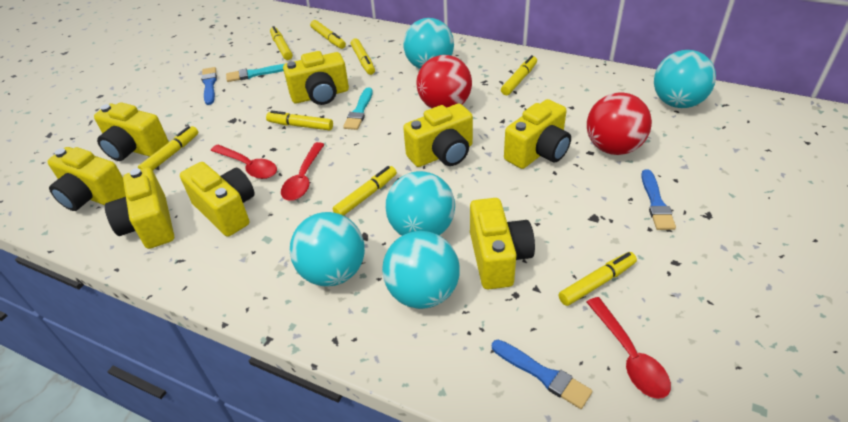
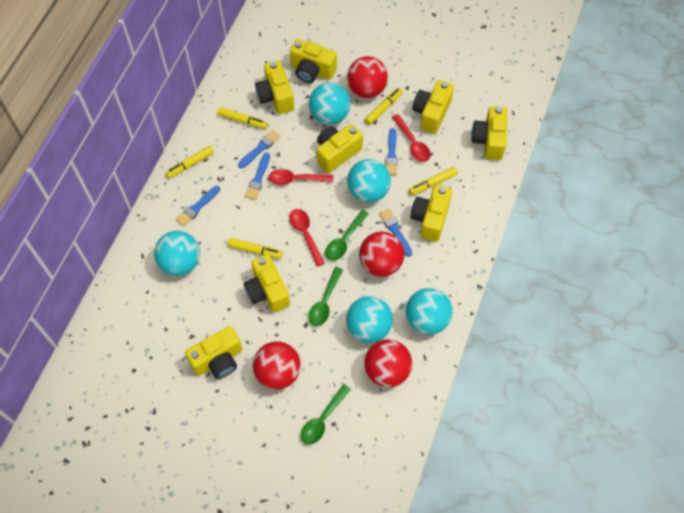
blue brush: 3 -> 5
green spoon: 0 -> 3
red ball: 2 -> 4
turquoise brush: 2 -> 0
yellow marker: 8 -> 5

